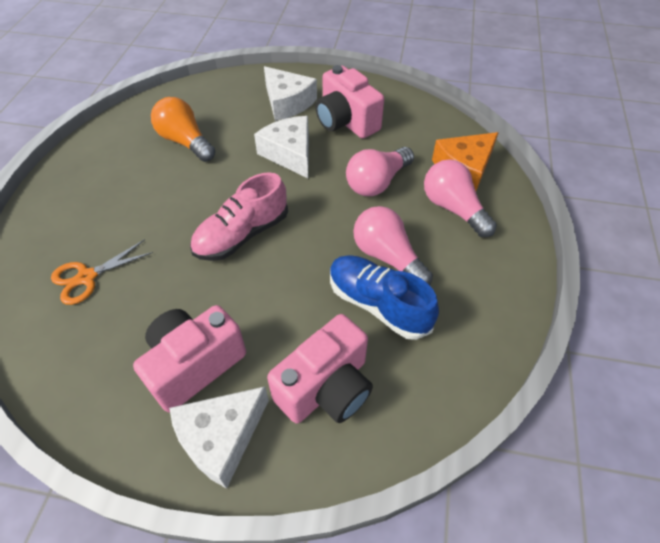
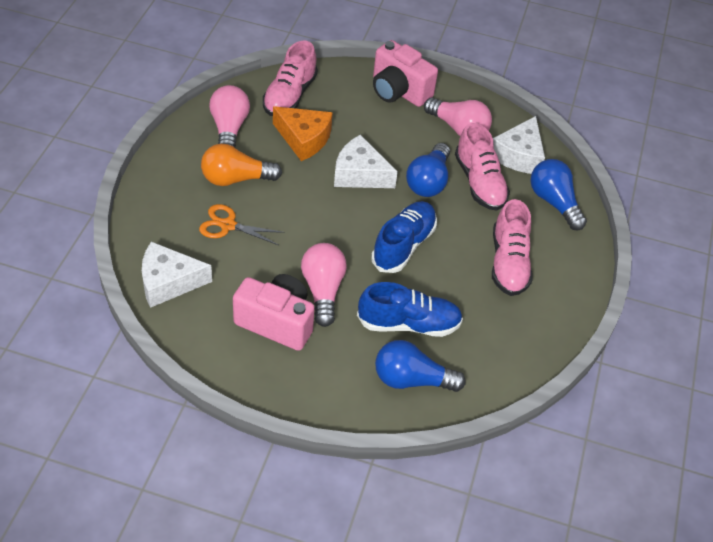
blue light bulb: 0 -> 3
blue shoe: 1 -> 2
pink camera: 3 -> 2
pink shoe: 1 -> 3

